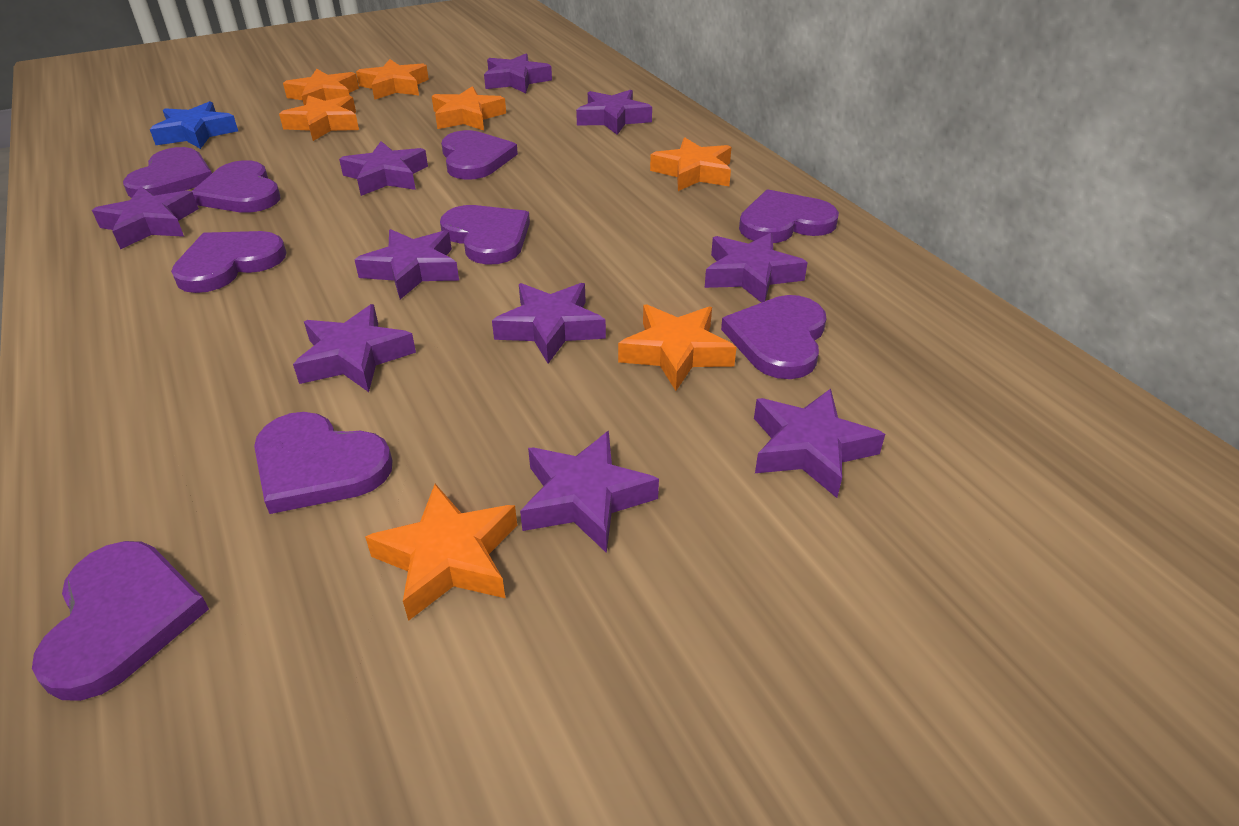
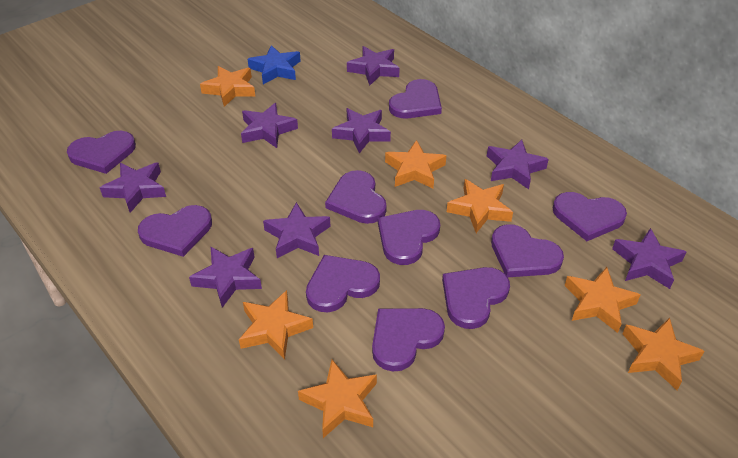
purple heart: 9 -> 10
purple star: 10 -> 8

